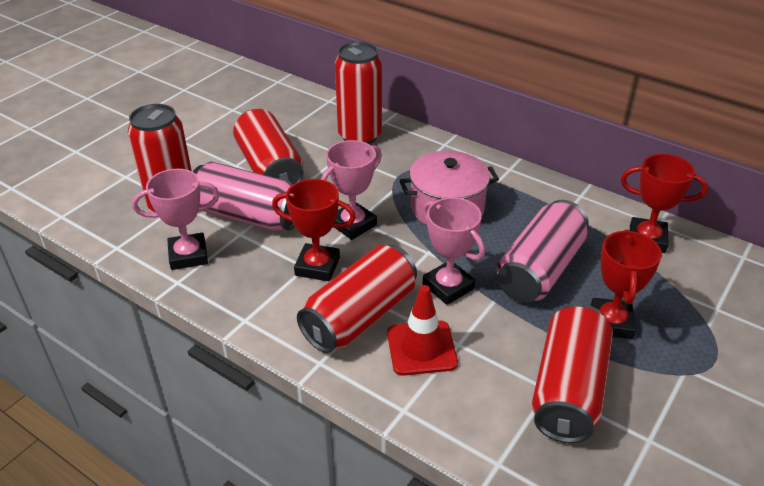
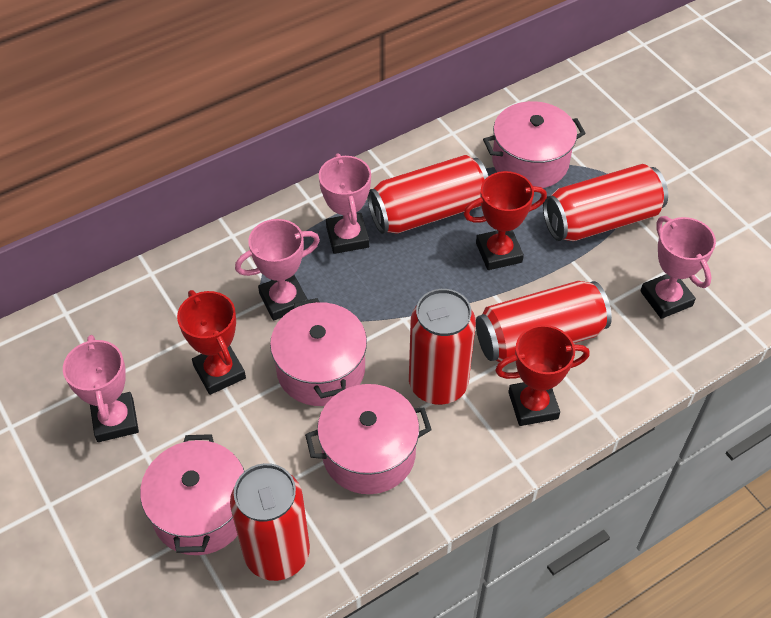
pink can: 2 -> 0
pink pot: 1 -> 4
pink trophy: 3 -> 4
red traffic cone: 1 -> 0

